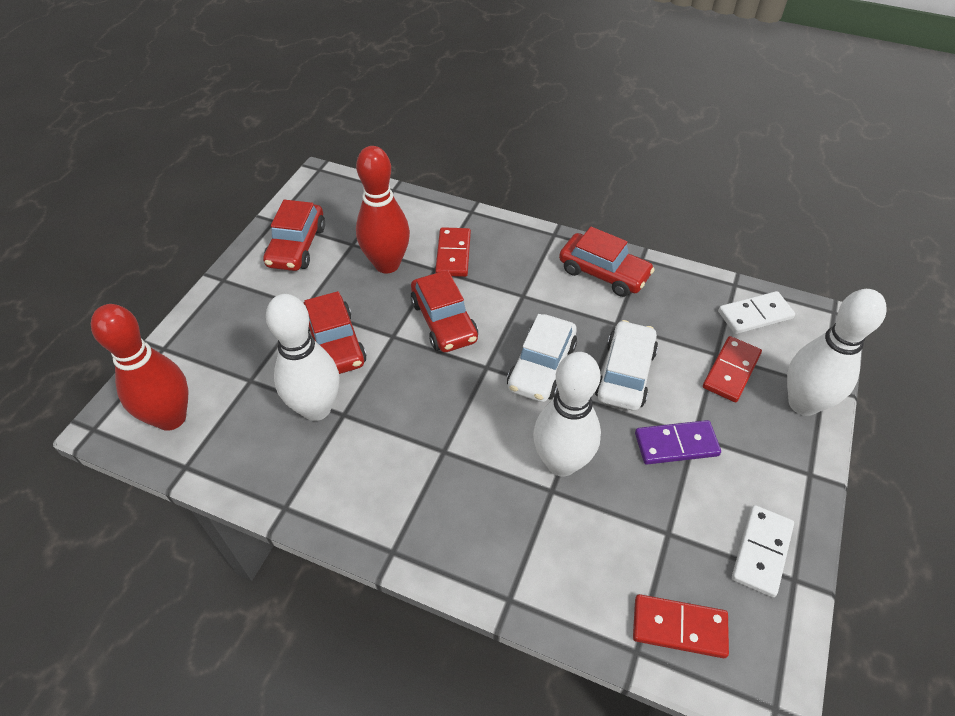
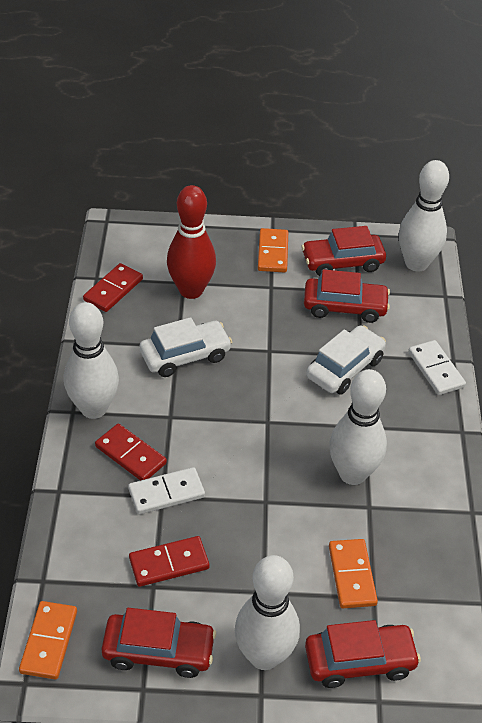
orange domino: 0 -> 3
purple domino: 1 -> 0
red bowling pin: 2 -> 1
white bowling pin: 3 -> 4

